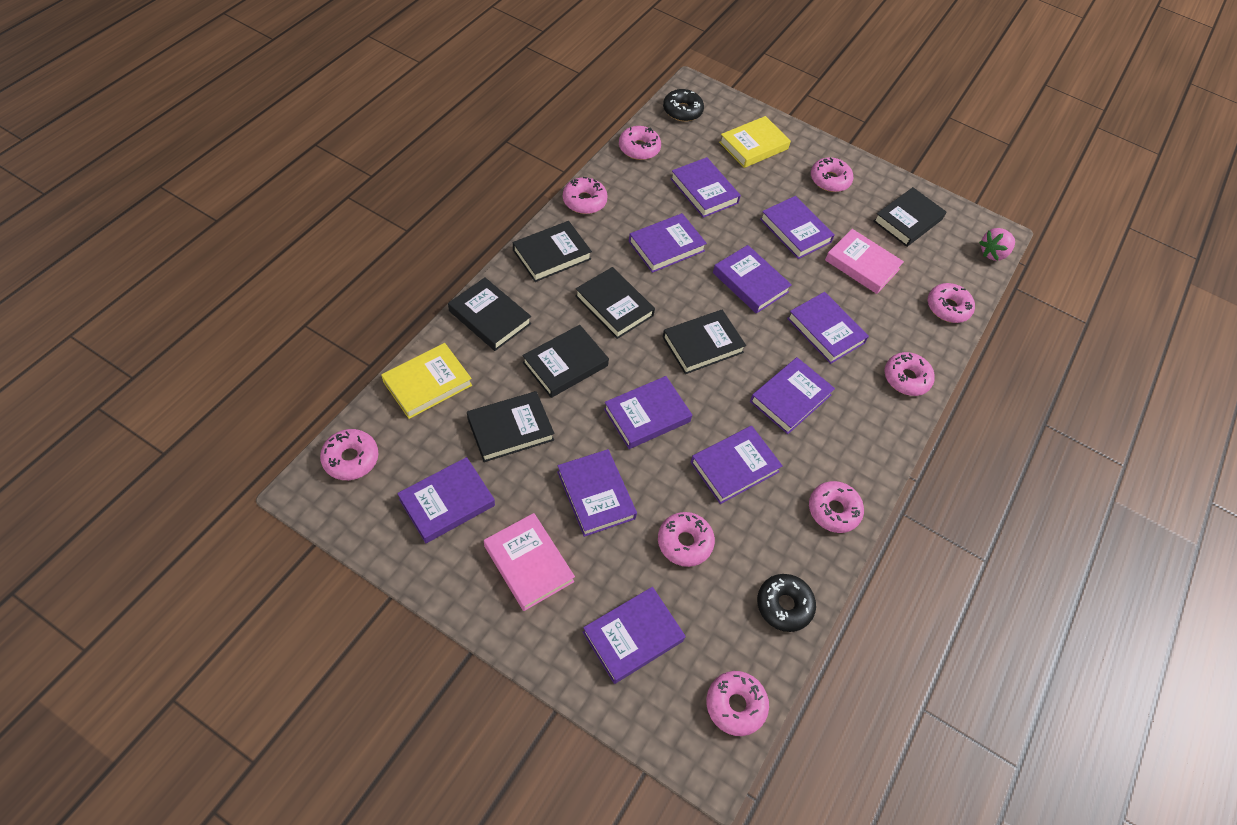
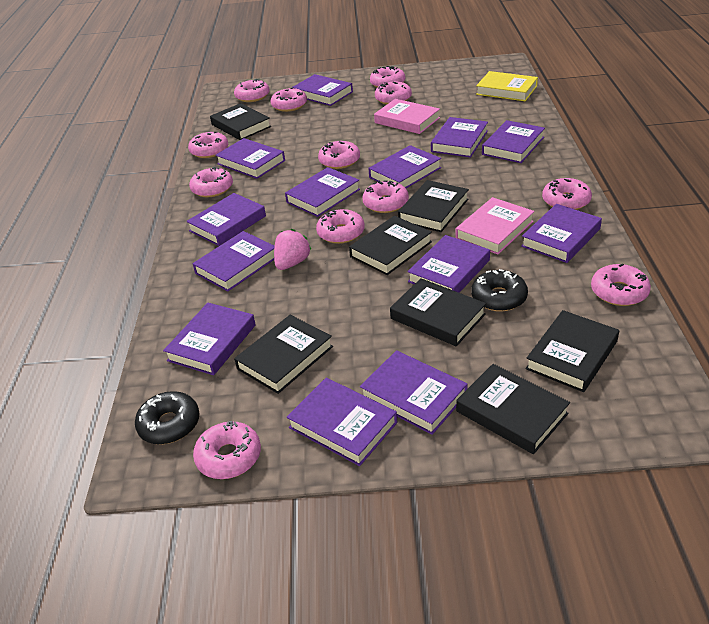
pink donut: 9 -> 12
purple book: 11 -> 13
yellow book: 2 -> 1

